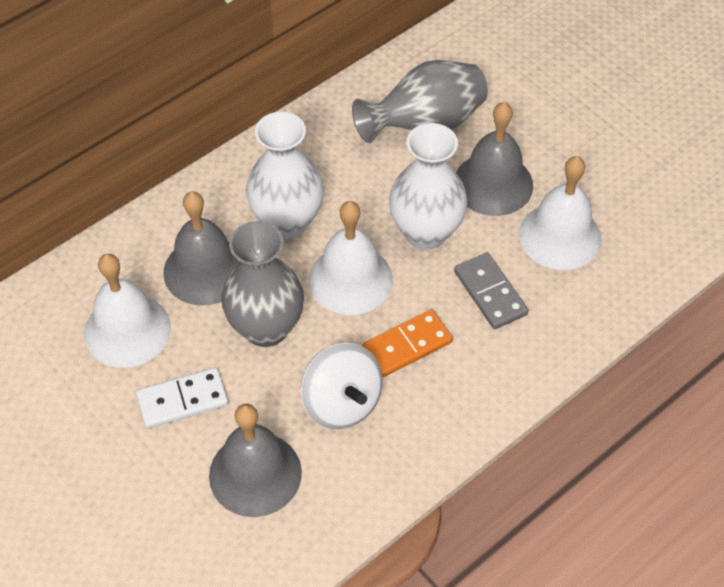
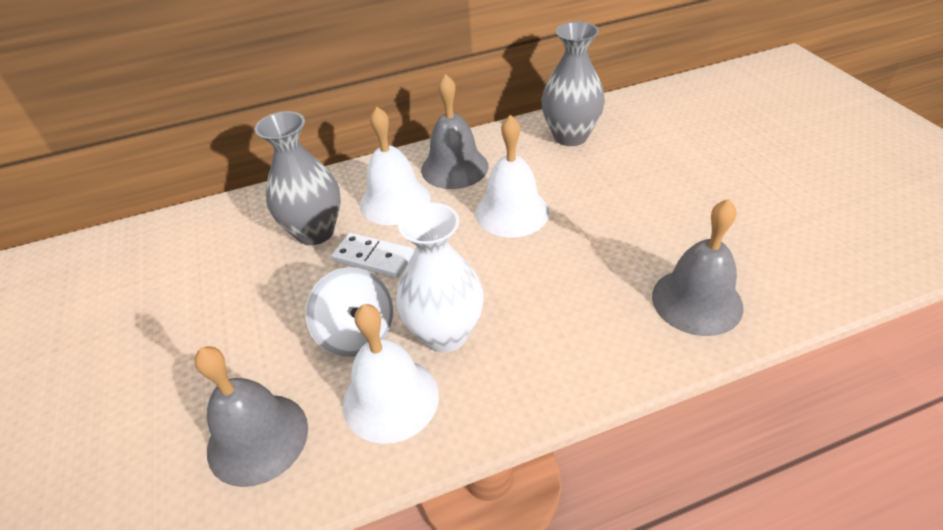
grey domino: 1 -> 0
orange domino: 1 -> 0
white vase: 2 -> 1

